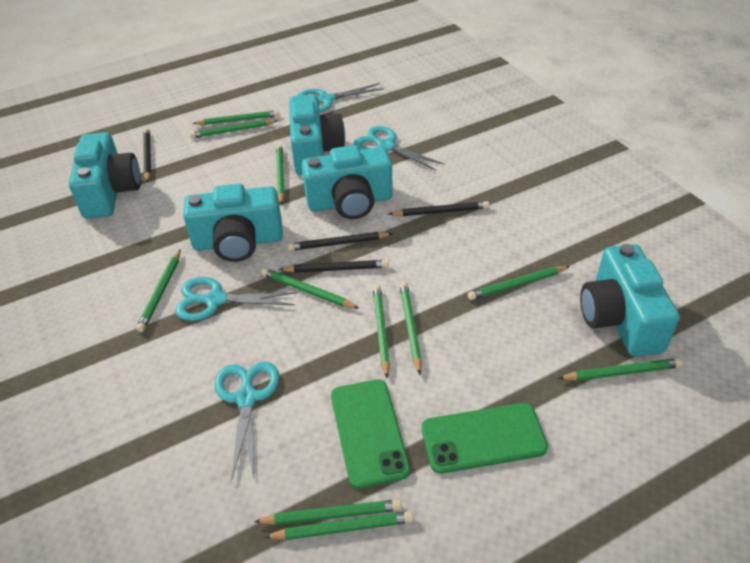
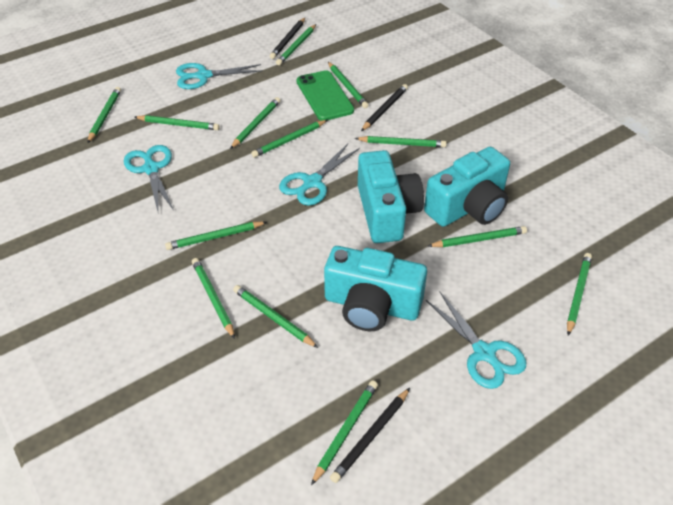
black pencil: 4 -> 3
green pencil: 11 -> 13
green phone: 2 -> 1
turquoise camera: 5 -> 3

